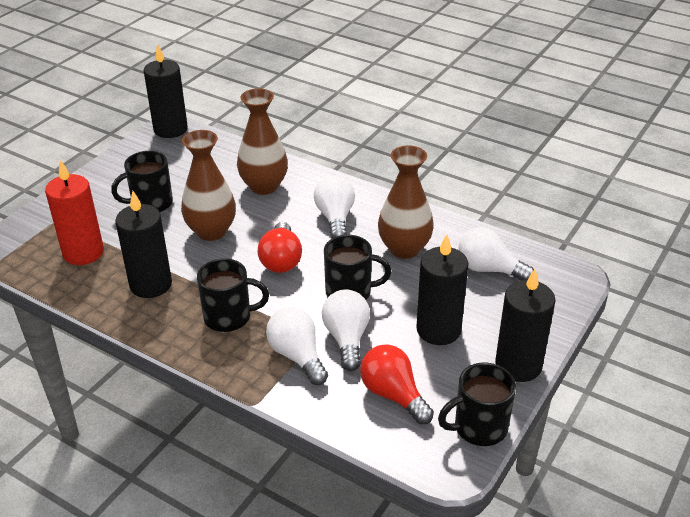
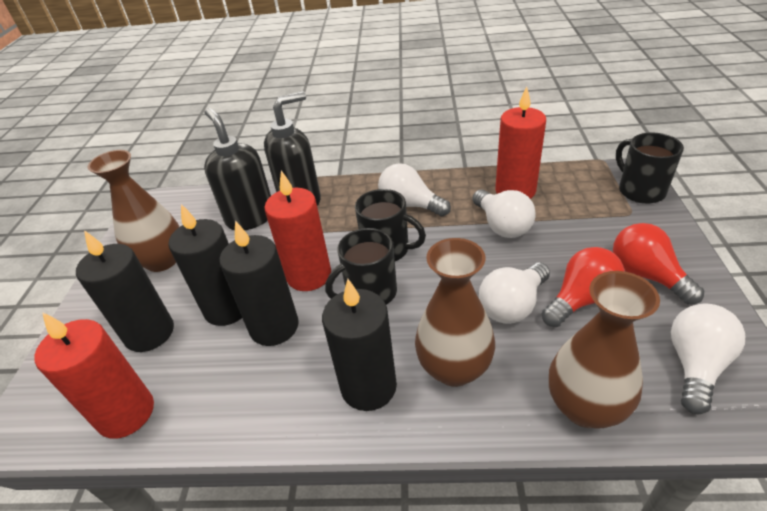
black mug: 4 -> 3
black soap dispenser: 0 -> 2
red candle: 1 -> 3

